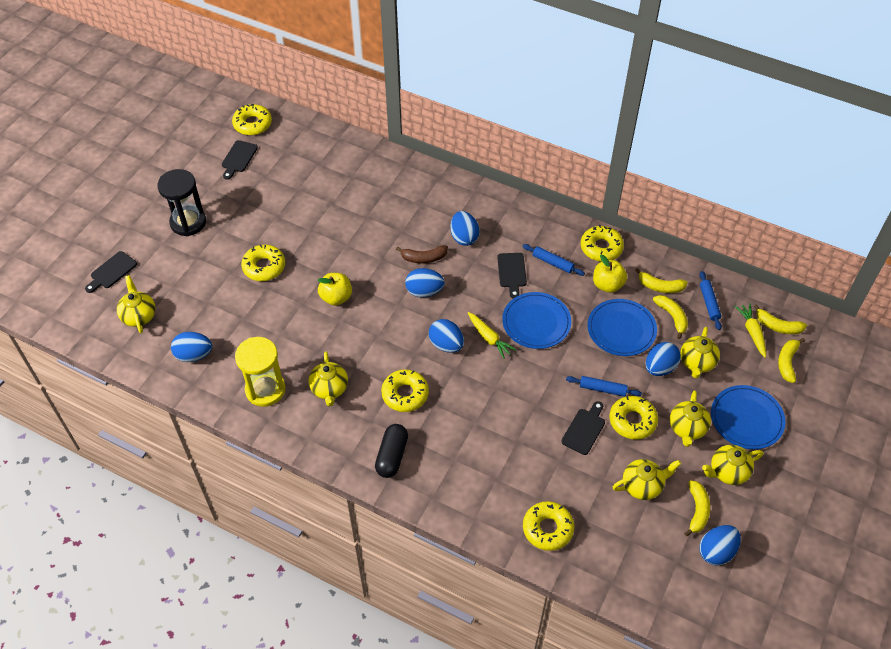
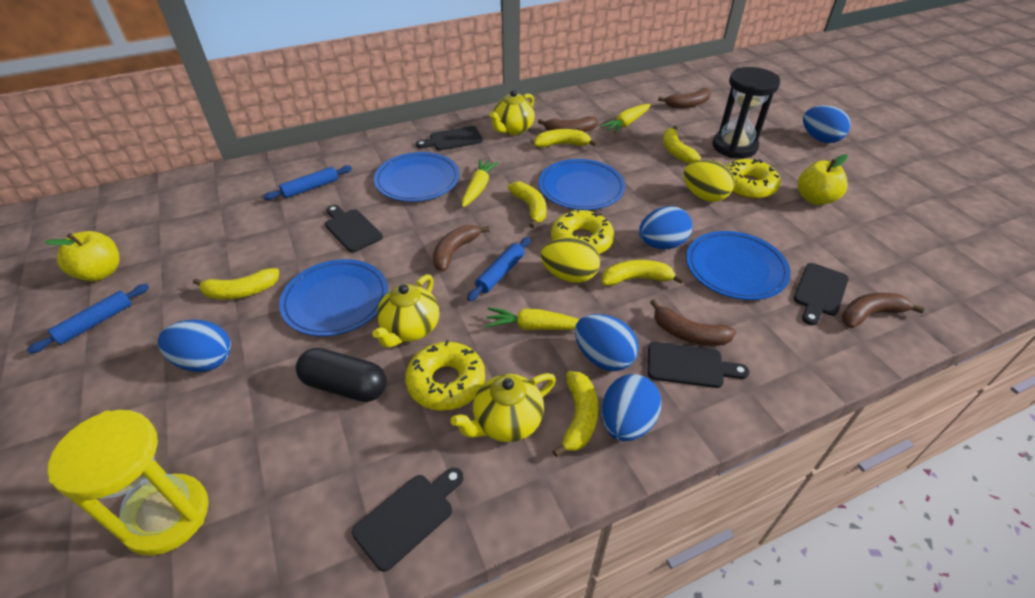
black cutting board: 4 -> 5
blue egg: 6 -> 5
blue plate: 3 -> 4
brown banana: 1 -> 5
yellow banana: 5 -> 6
yellow carrot: 2 -> 3
yellow donut: 6 -> 3
yellow egg: 0 -> 2
yellow teapot: 6 -> 3

